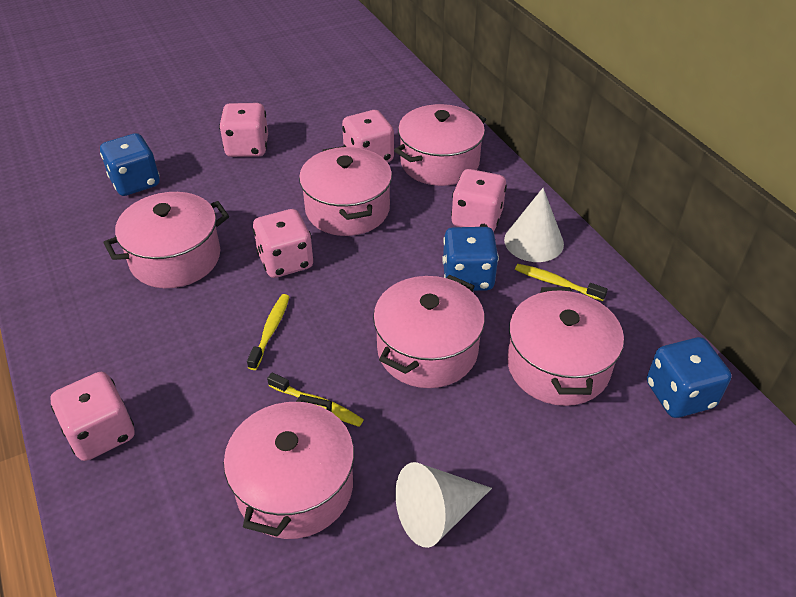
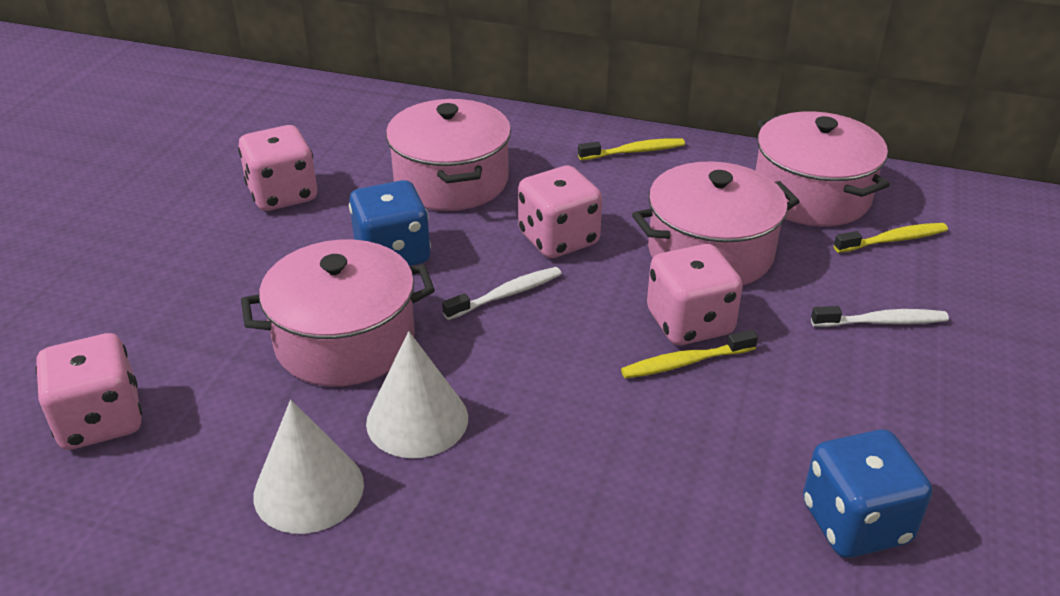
blue dice: 3 -> 2
pink dice: 5 -> 4
pink pot: 6 -> 4
white toothbrush: 0 -> 2

